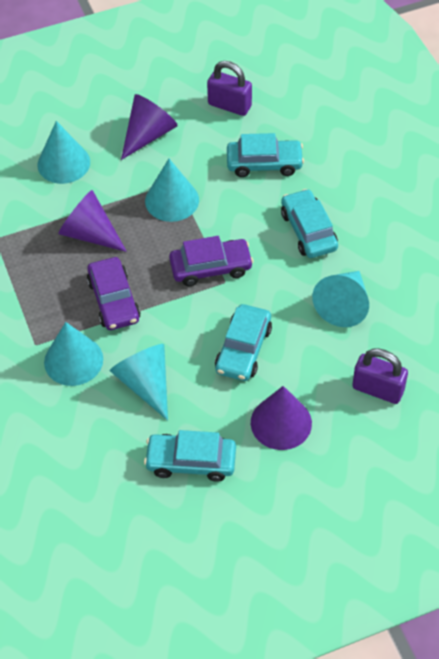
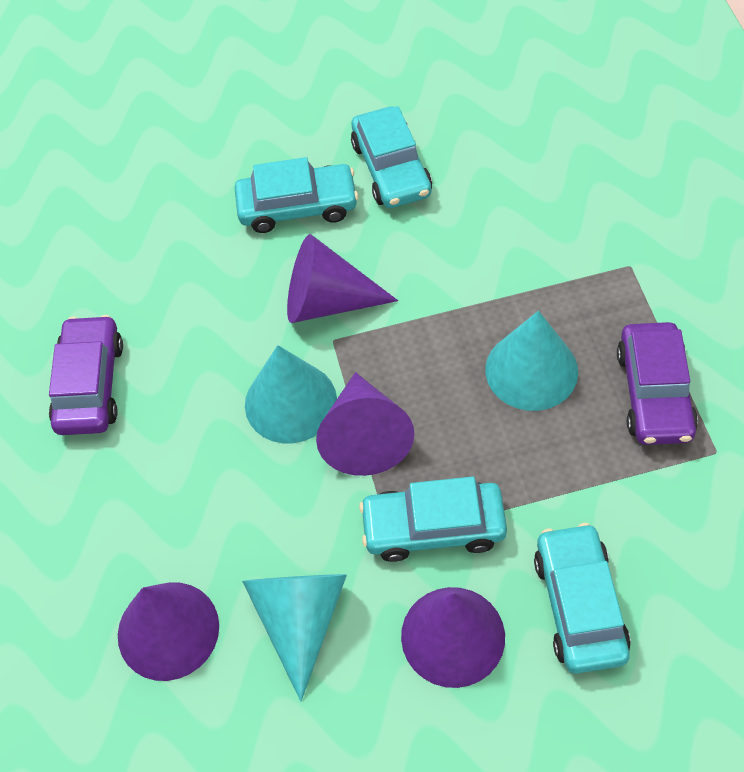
purple cone: 3 -> 4
purple padlock: 2 -> 0
turquoise cone: 5 -> 3

